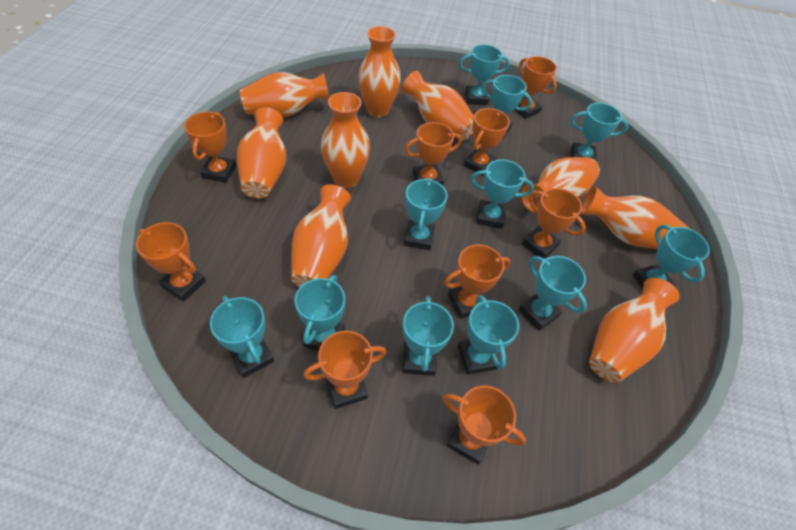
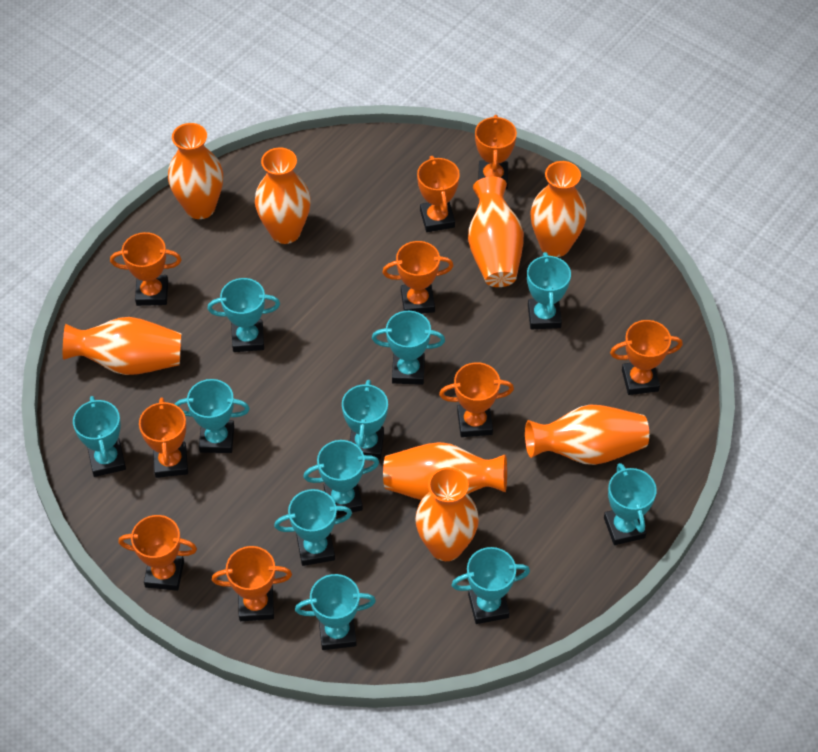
orange vase: 9 -> 8

